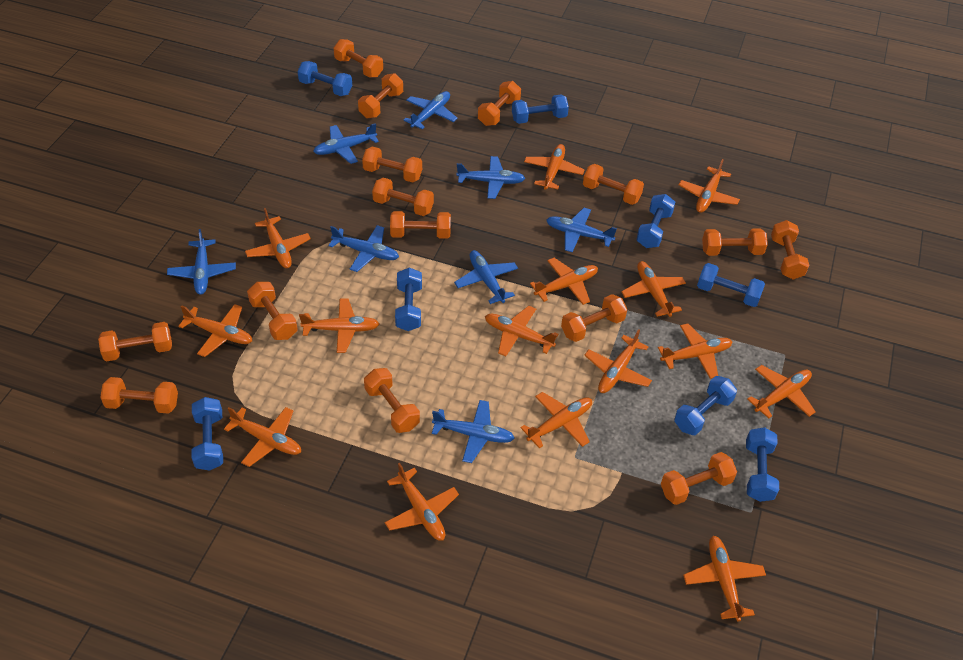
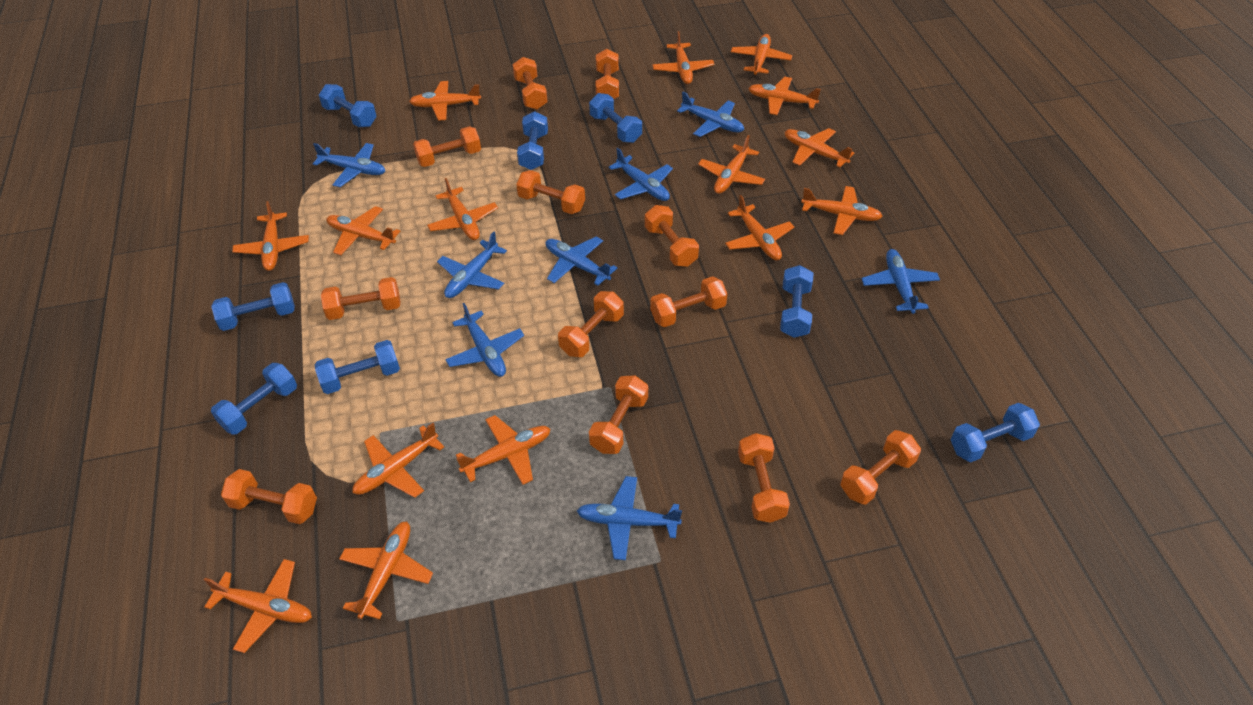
orange dumbbell: 15 -> 12

